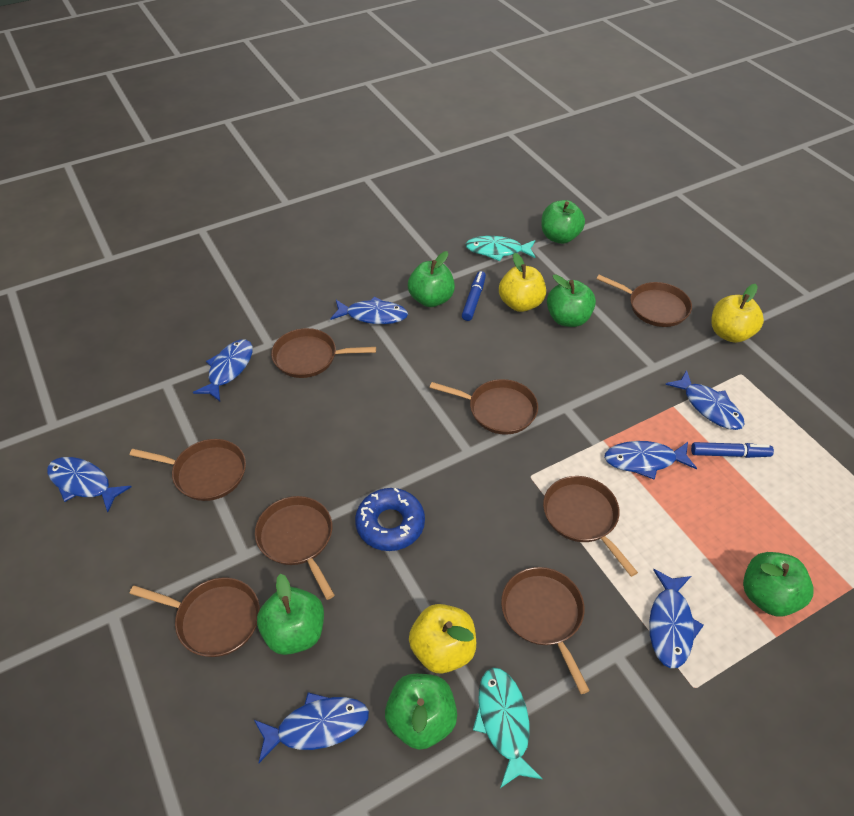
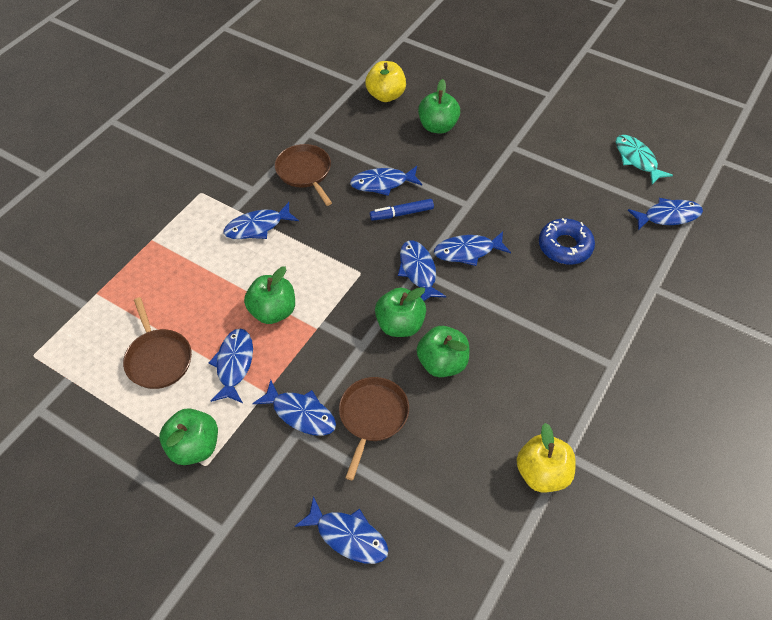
blue fish: 7 -> 8
blue marker: 2 -> 1
brown pan: 8 -> 3
green apple: 6 -> 5
turquoise fish: 2 -> 1
yellow apple: 3 -> 2

